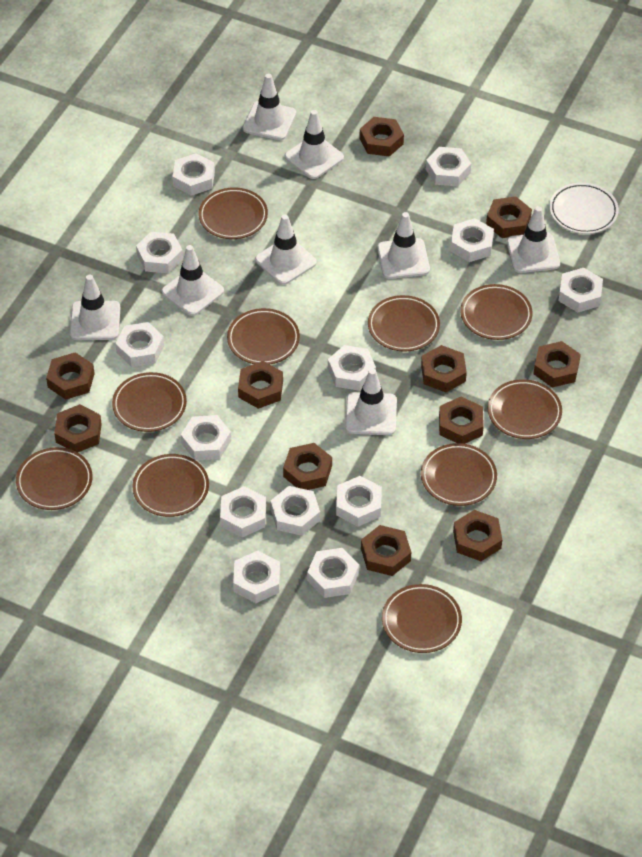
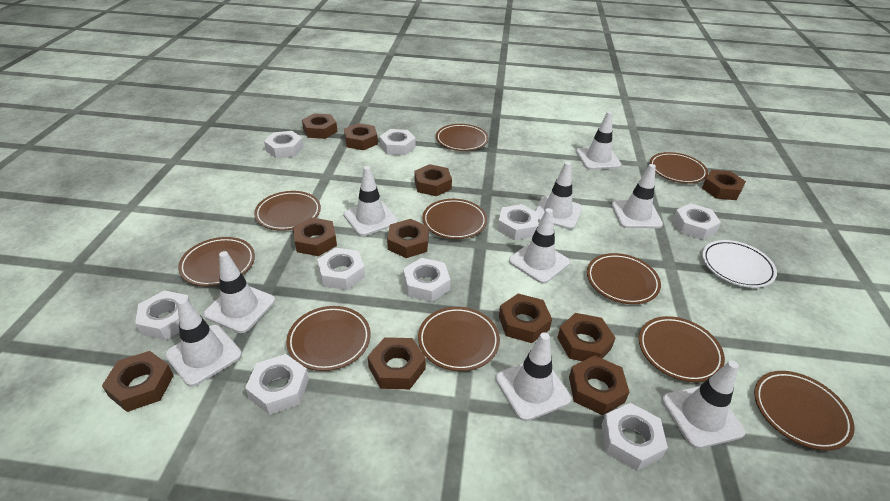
white nut: 13 -> 9
white traffic cone: 8 -> 9

